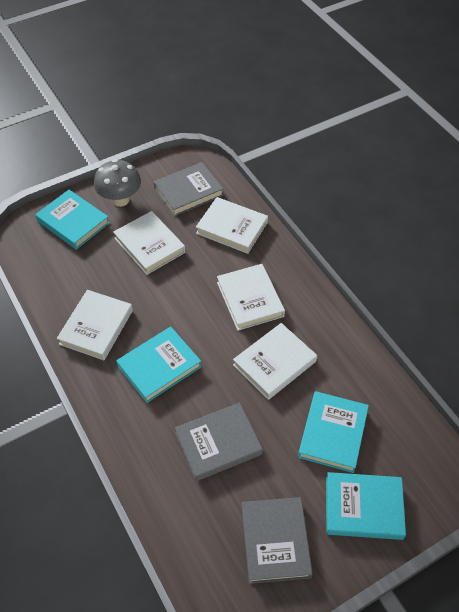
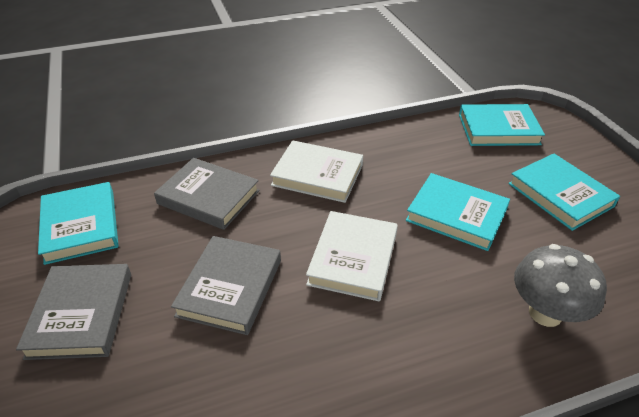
white book: 5 -> 2

